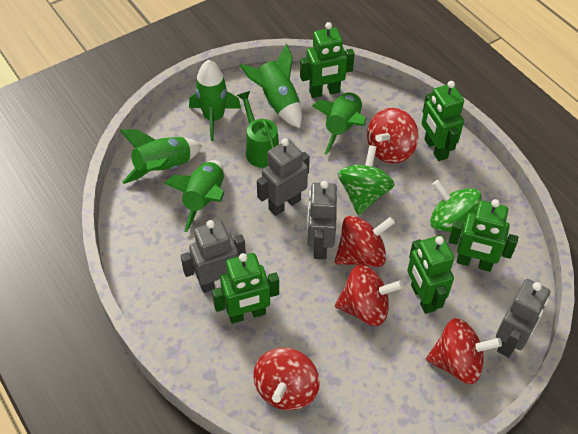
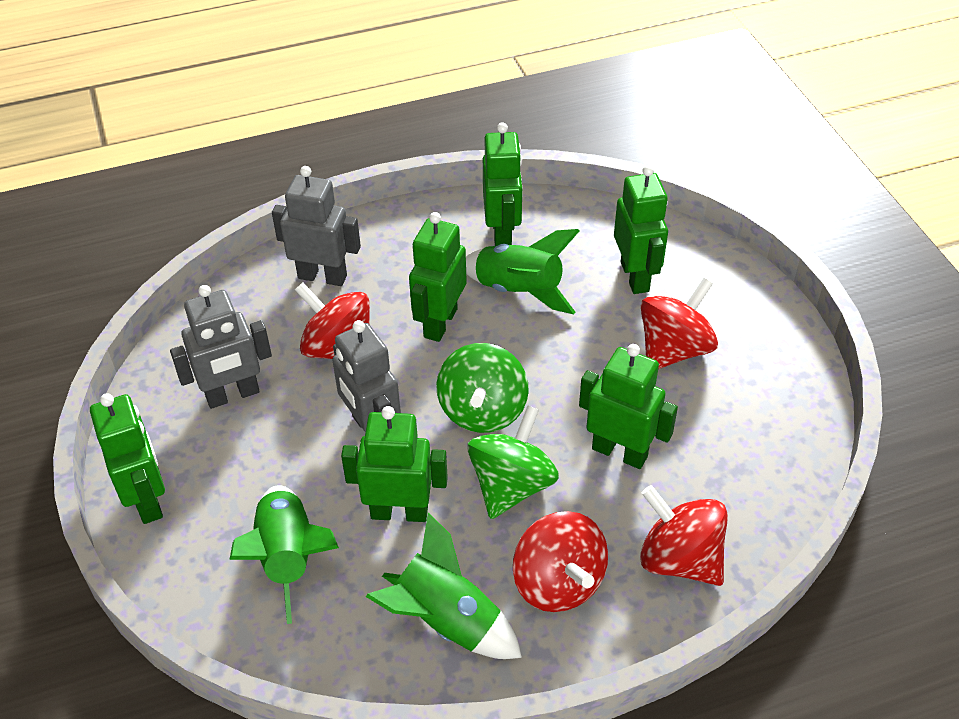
green robot: 5 -> 6
green rocket: 5 -> 3
green watering can: 1 -> 0
grey robot: 4 -> 3
red spinning top: 5 -> 4

